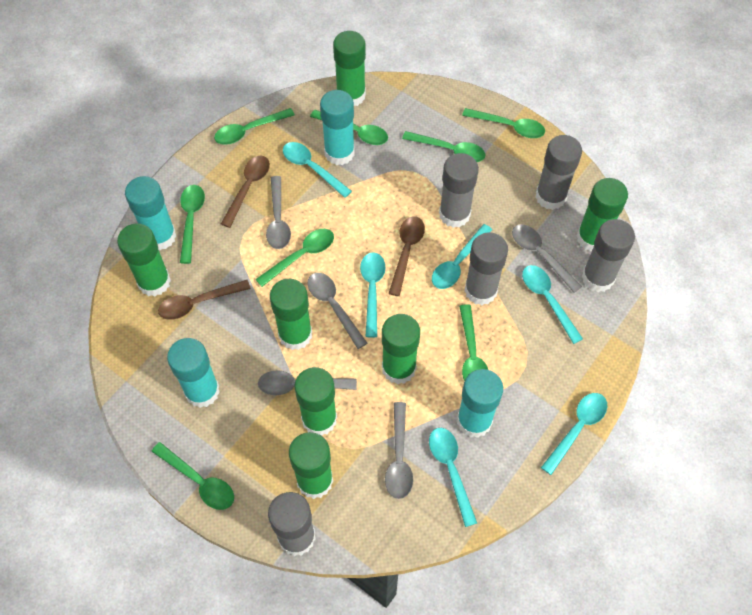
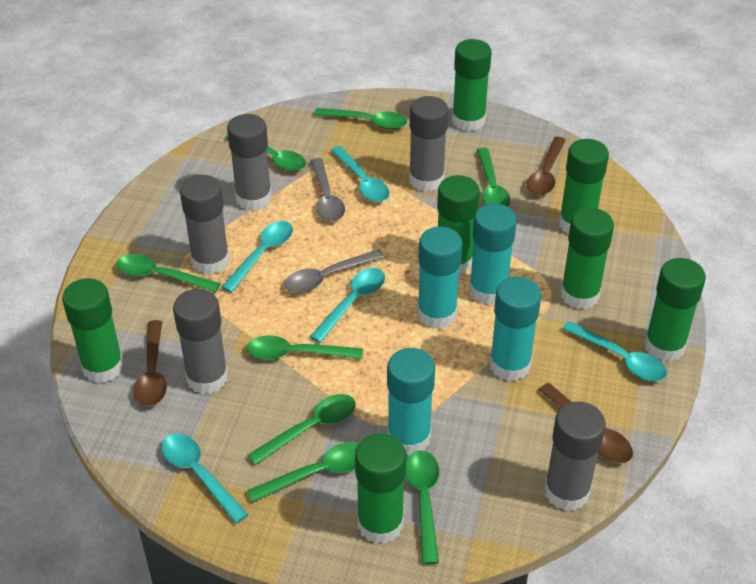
grey spoon: 5 -> 2
turquoise spoon: 6 -> 5

